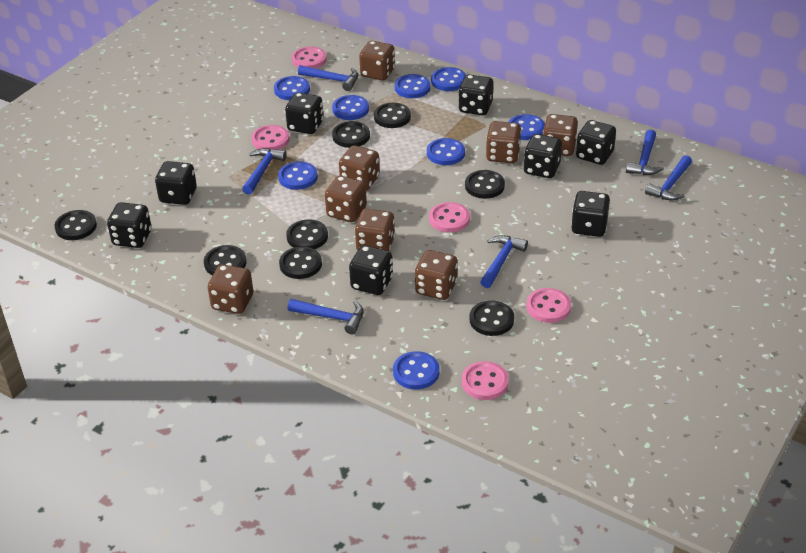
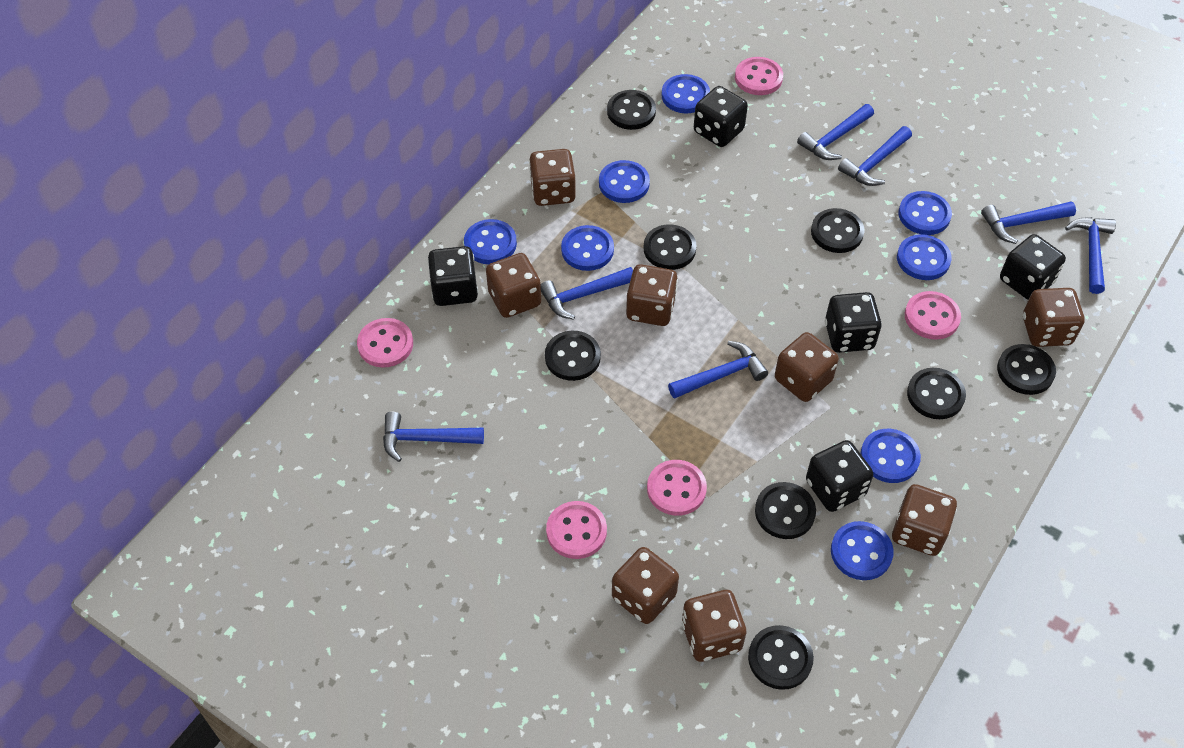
black dice: 8 -> 5
blue hammer: 6 -> 7

